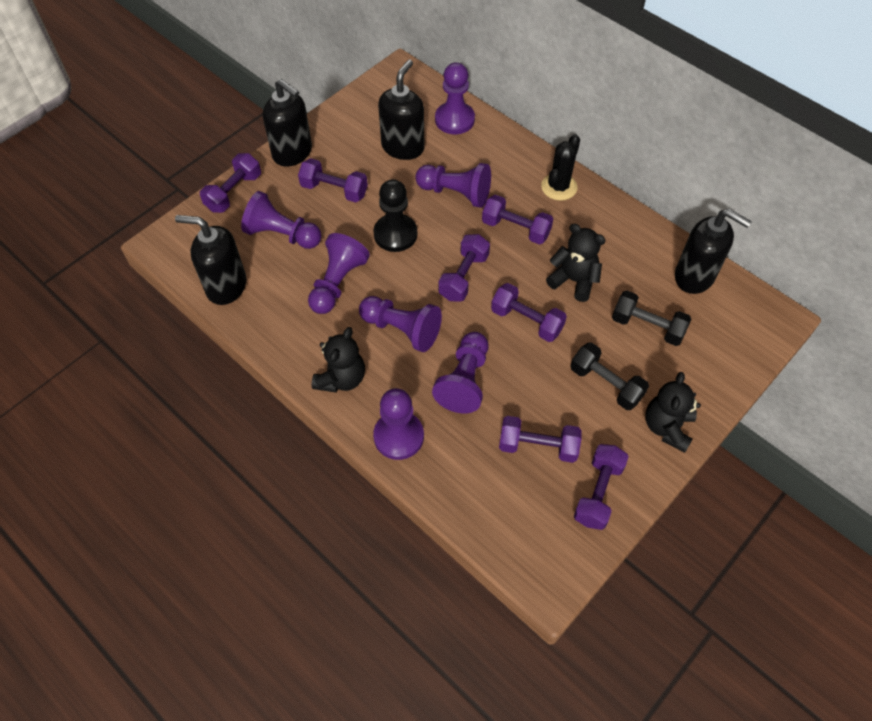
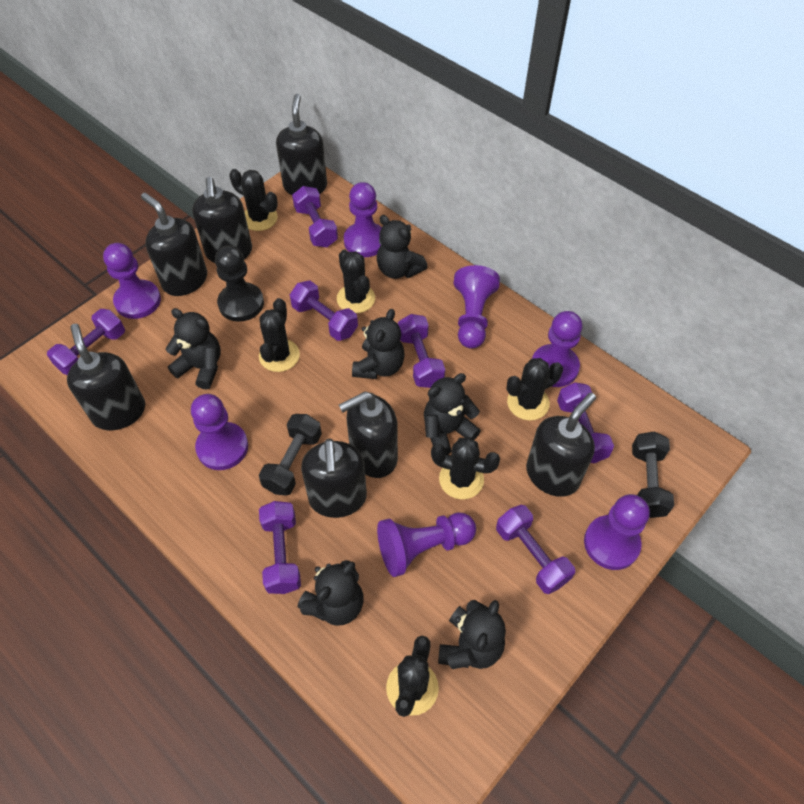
black cactus: 1 -> 6
black soap dispenser: 4 -> 7
black teddy bear: 3 -> 6

